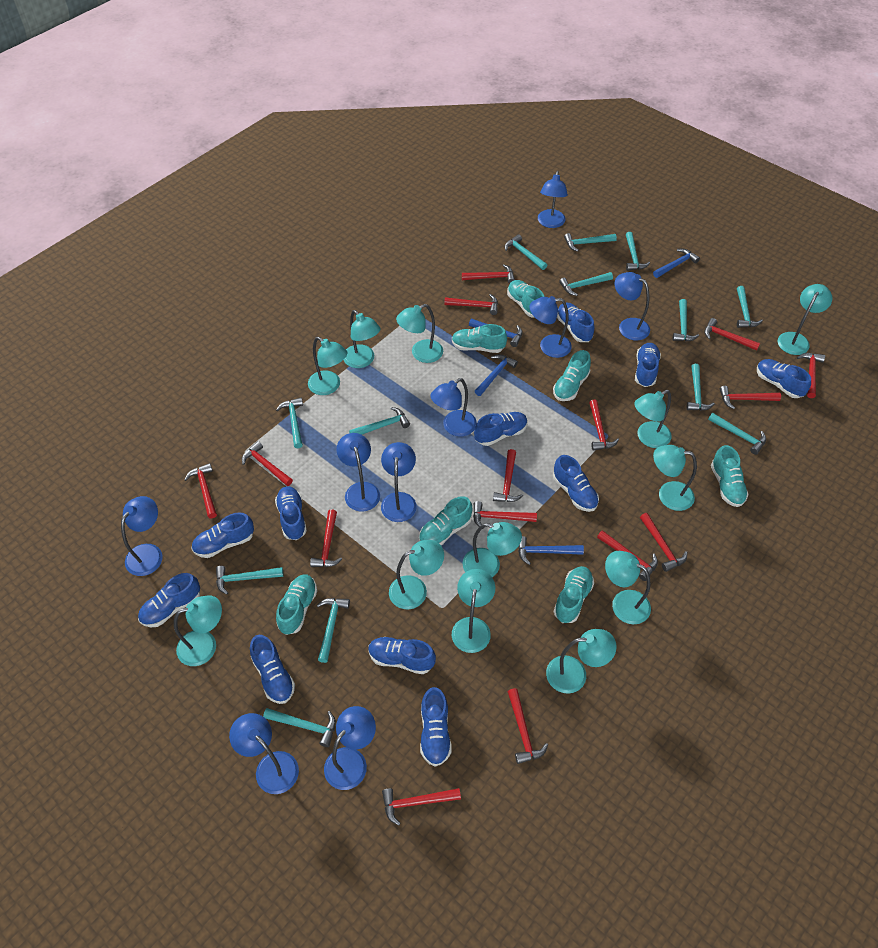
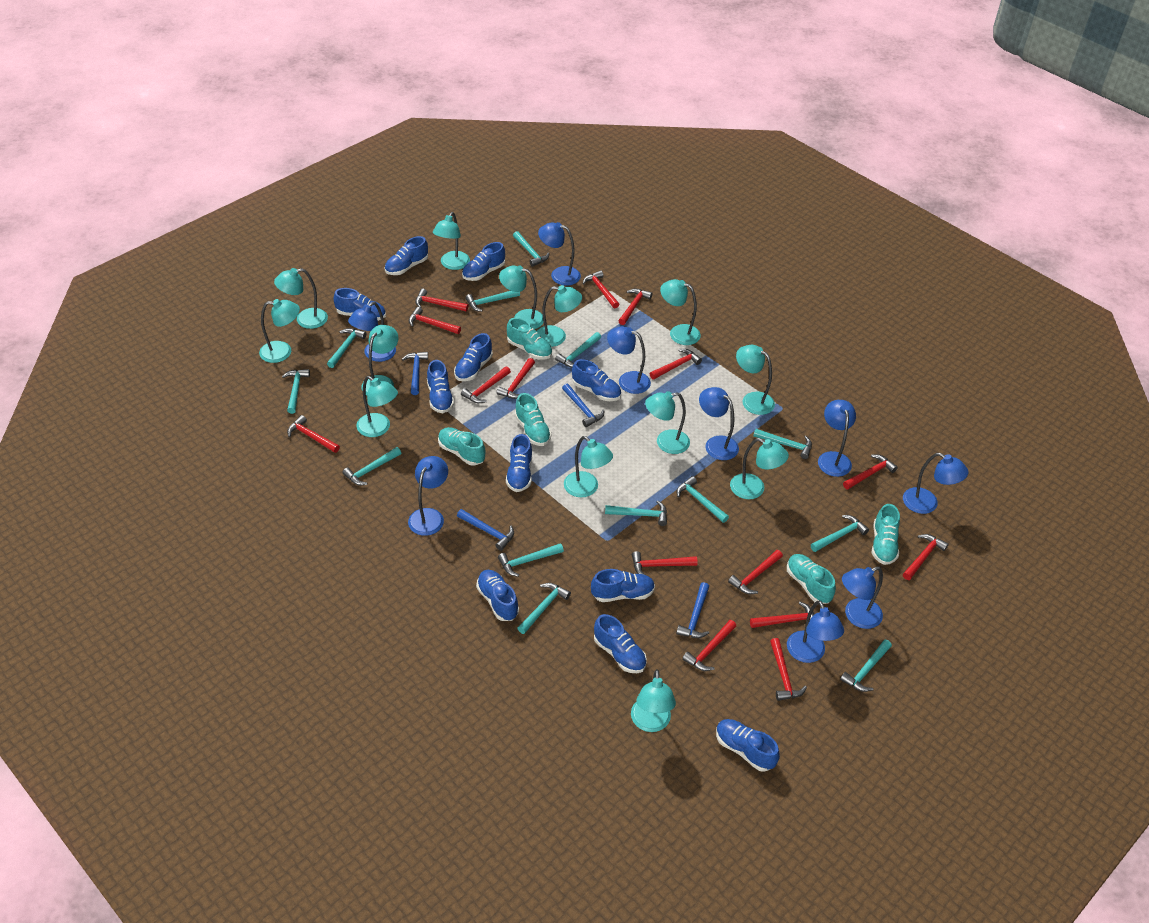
turquoise lamp: 12 -> 13
turquoise shoe: 7 -> 5

